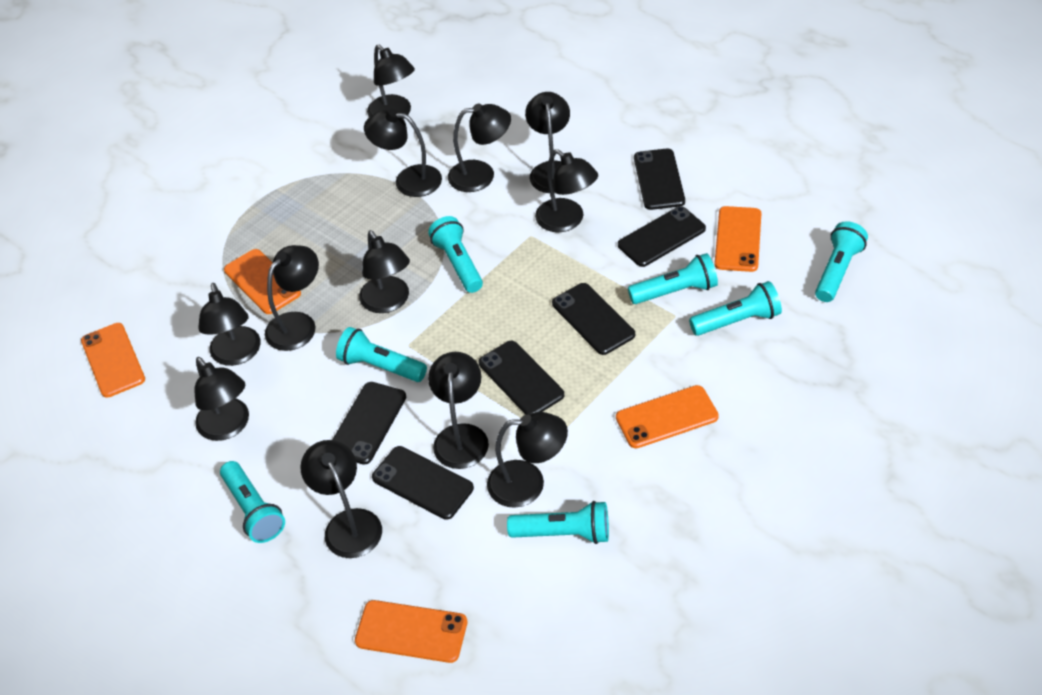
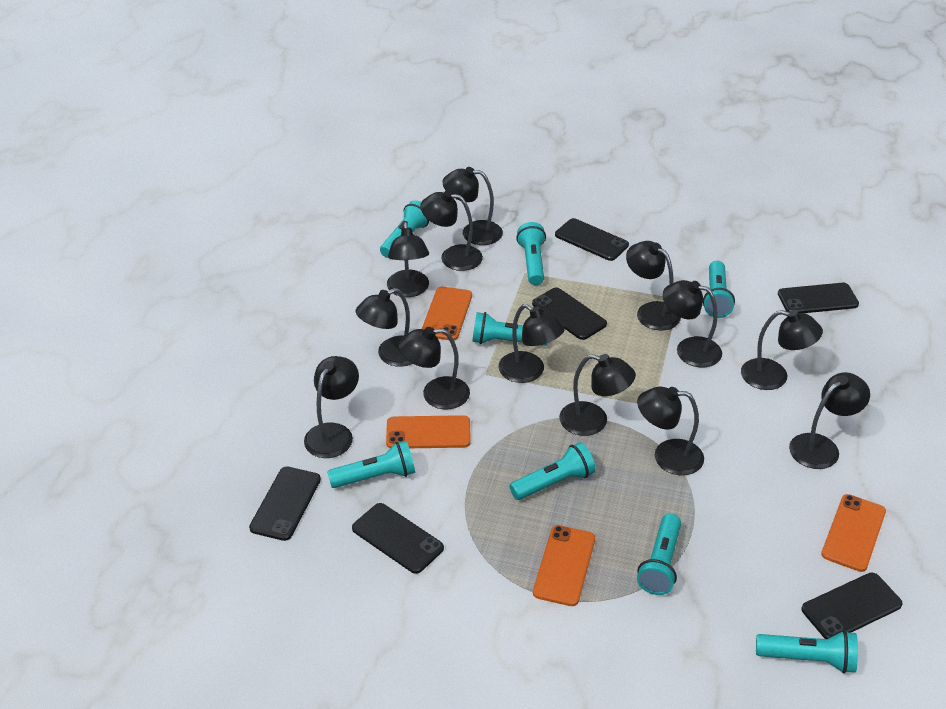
black lamp: 12 -> 13
orange phone: 5 -> 4
turquoise flashlight: 7 -> 8

